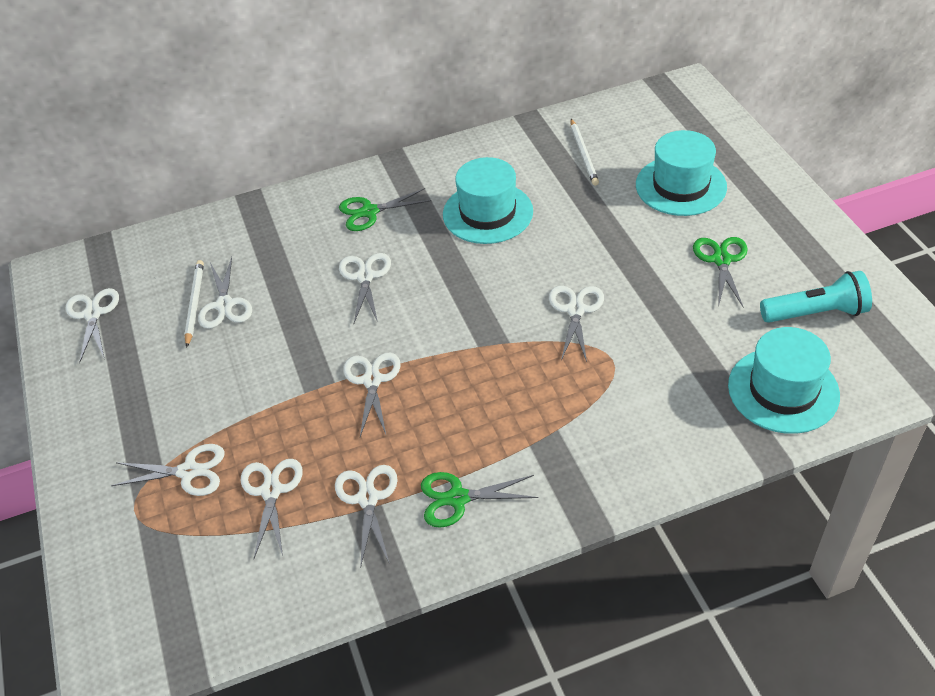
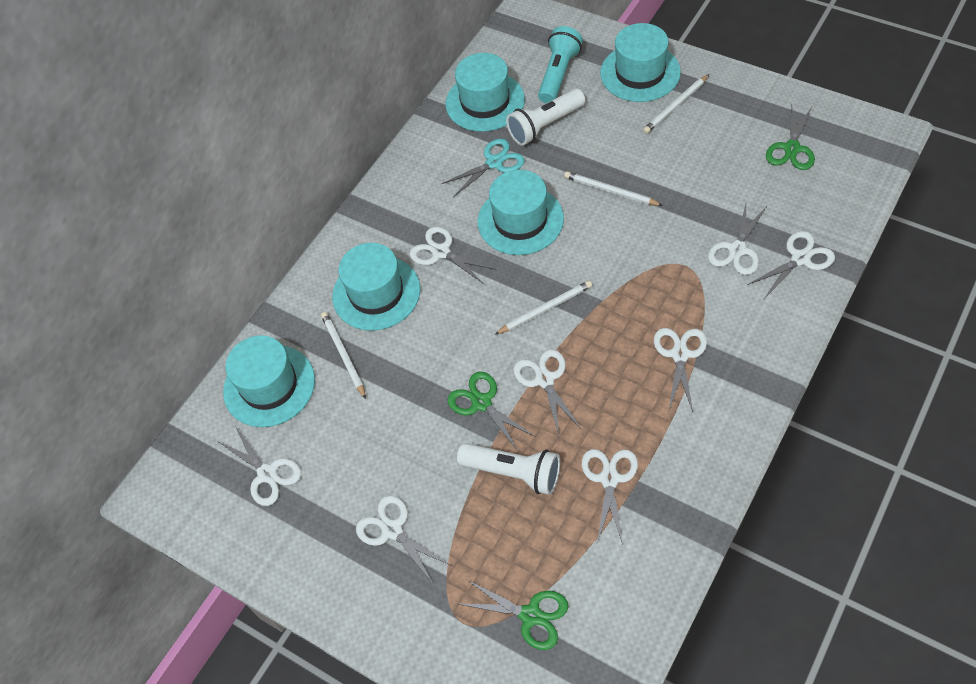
turquoise hat: 3 -> 5
turquoise scissors: 0 -> 1
white flashlight: 0 -> 2
white pencil: 2 -> 4

